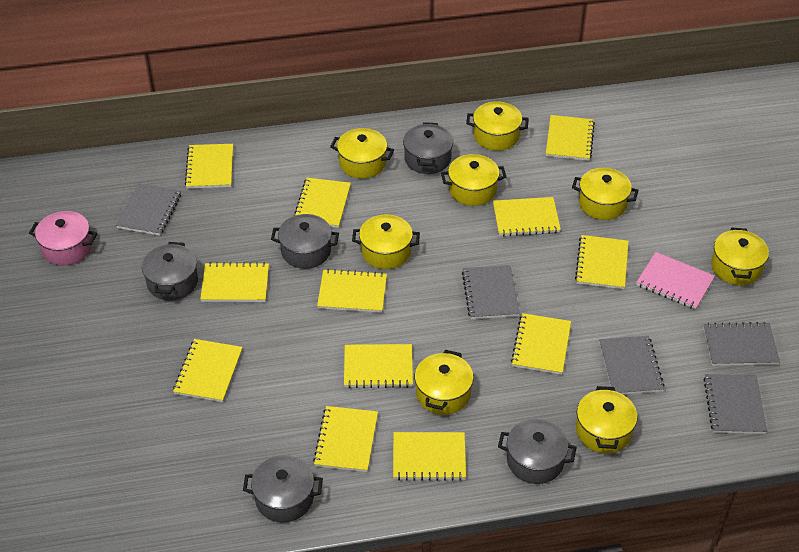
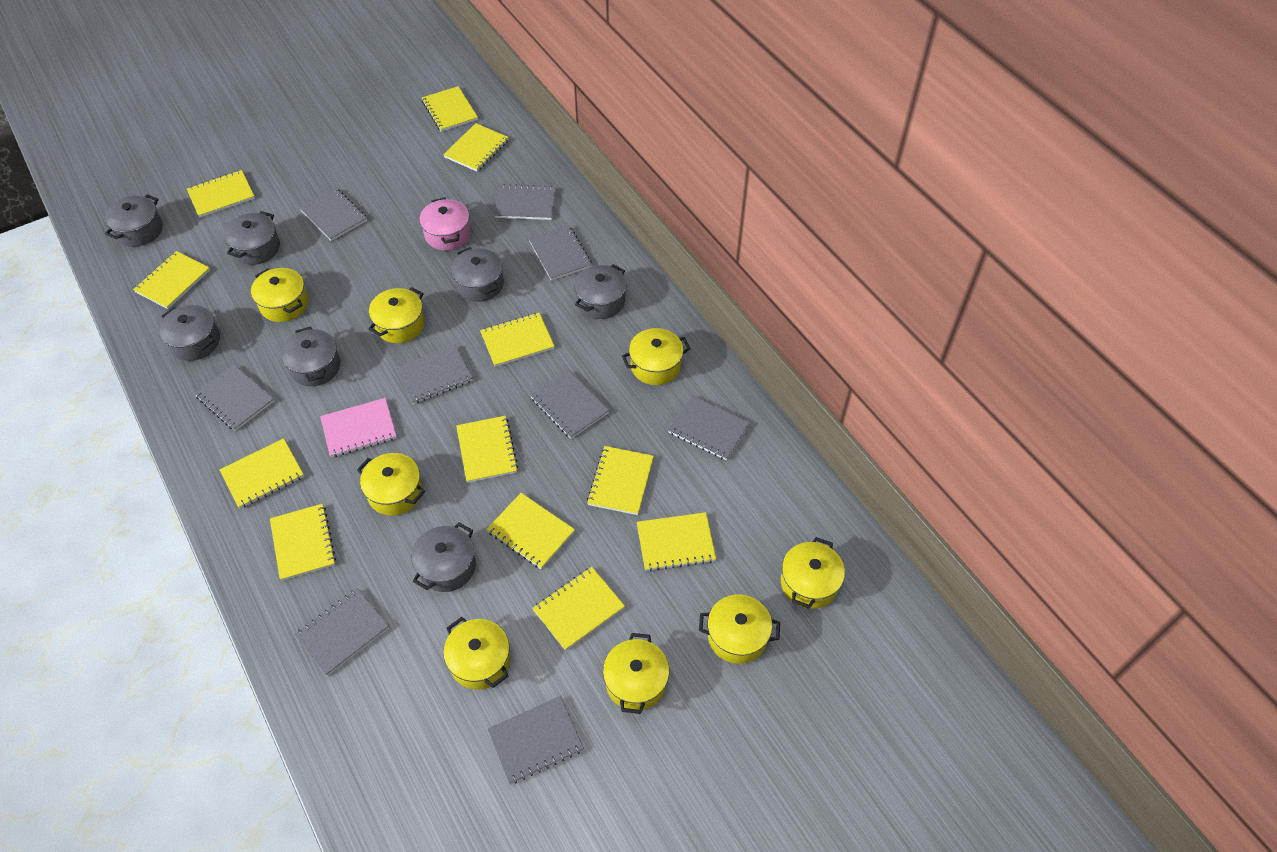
grey notebook: 5 -> 9
grey pot: 5 -> 7

